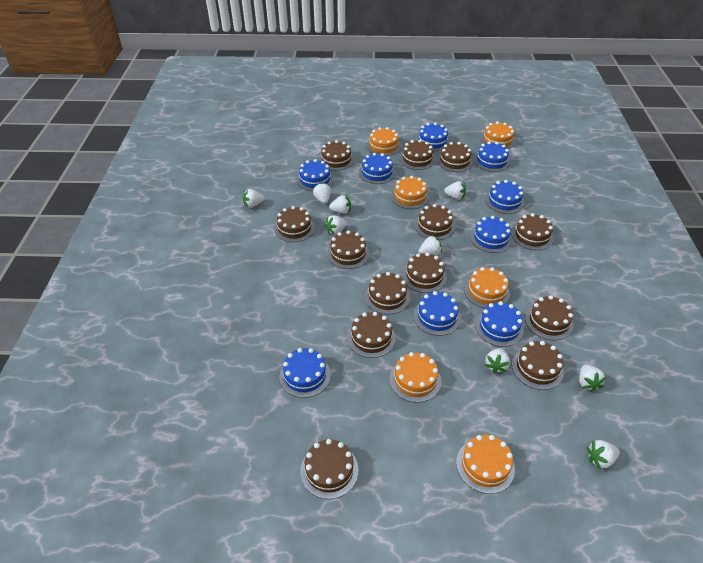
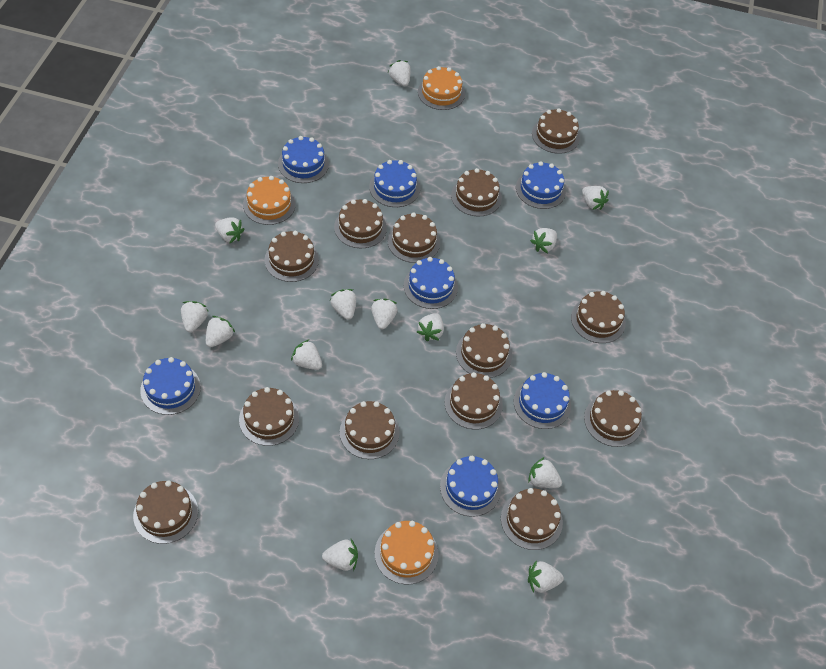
blue cake: 9 -> 7
orange cake: 6 -> 3
white strawberry: 9 -> 13

